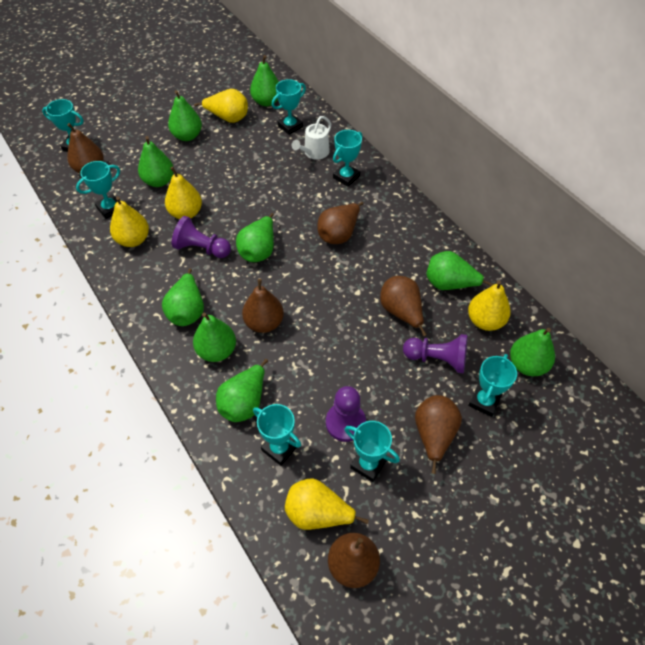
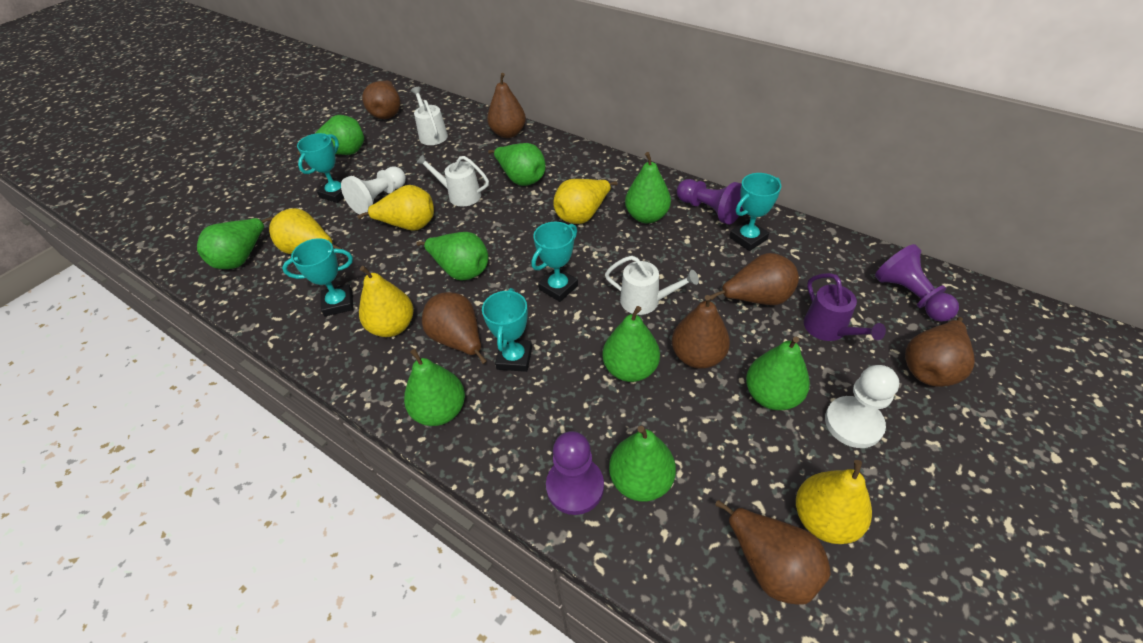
brown pear: 6 -> 7
purple watering can: 0 -> 1
turquoise trophy: 7 -> 5
white pawn: 0 -> 2
white watering can: 1 -> 3

